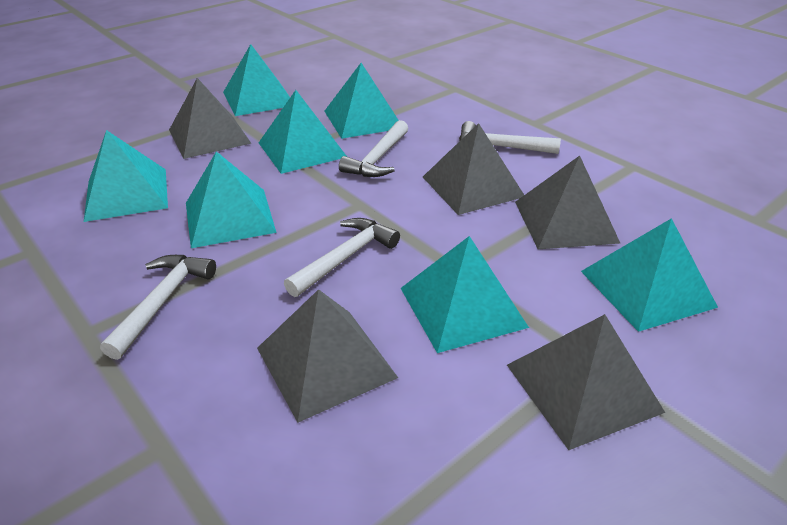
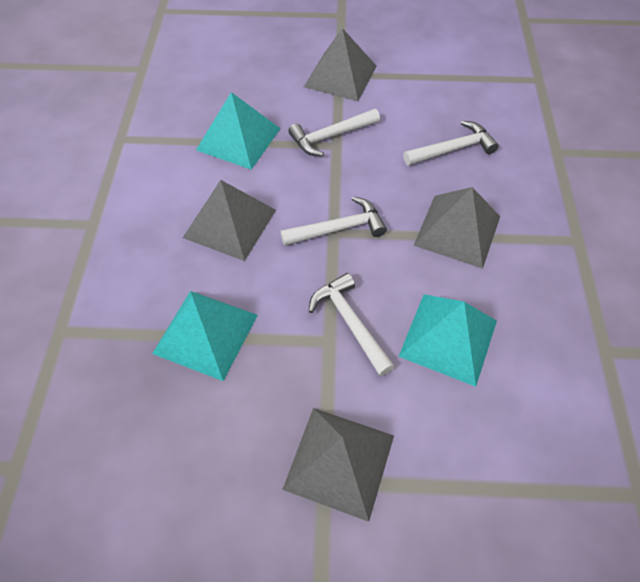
grey pyramid: 5 -> 4
turquoise pyramid: 7 -> 3

